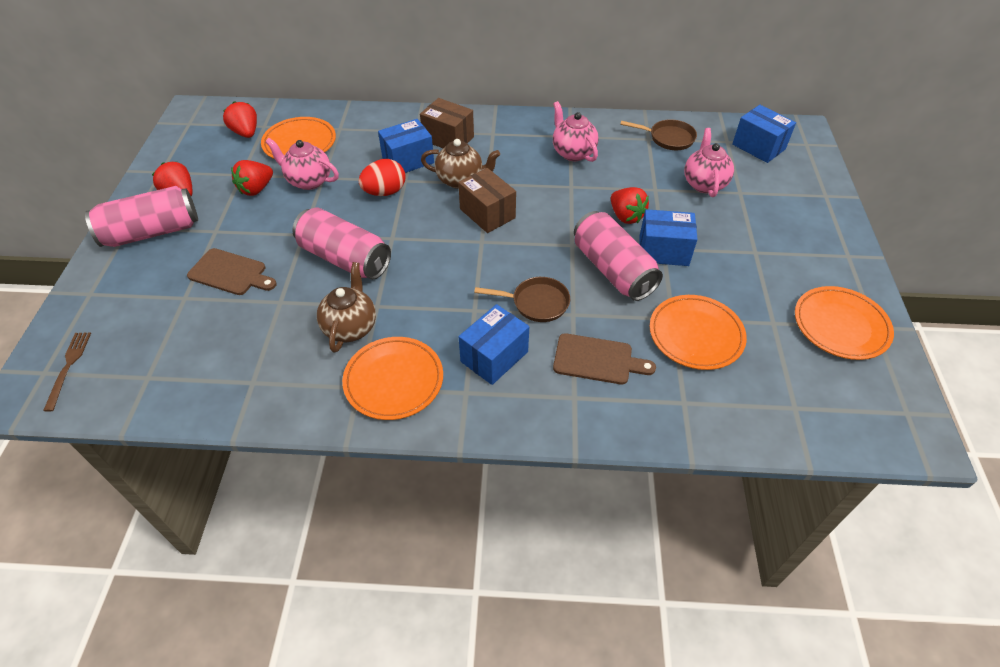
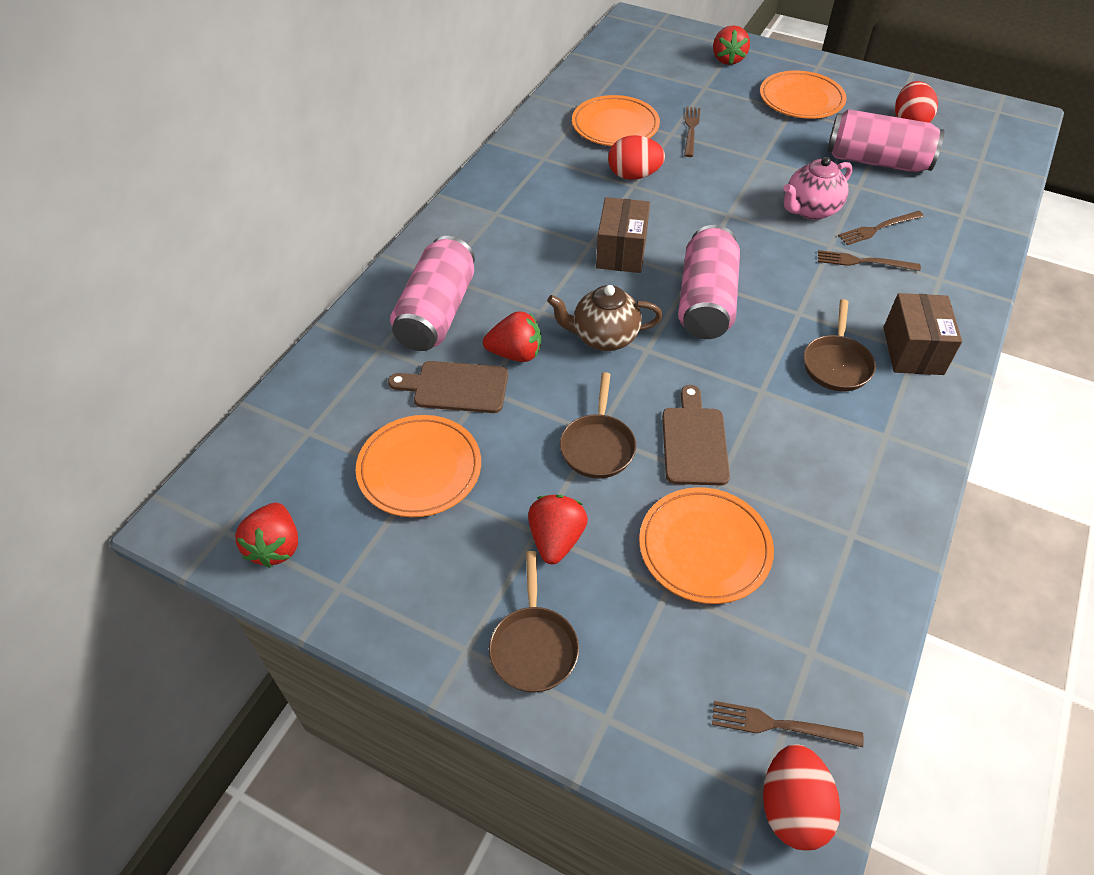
blue box: 4 -> 0
brown fork: 1 -> 4
brown pan: 2 -> 3
brown teapot: 2 -> 1
pink teapot: 3 -> 1
red egg: 1 -> 3

